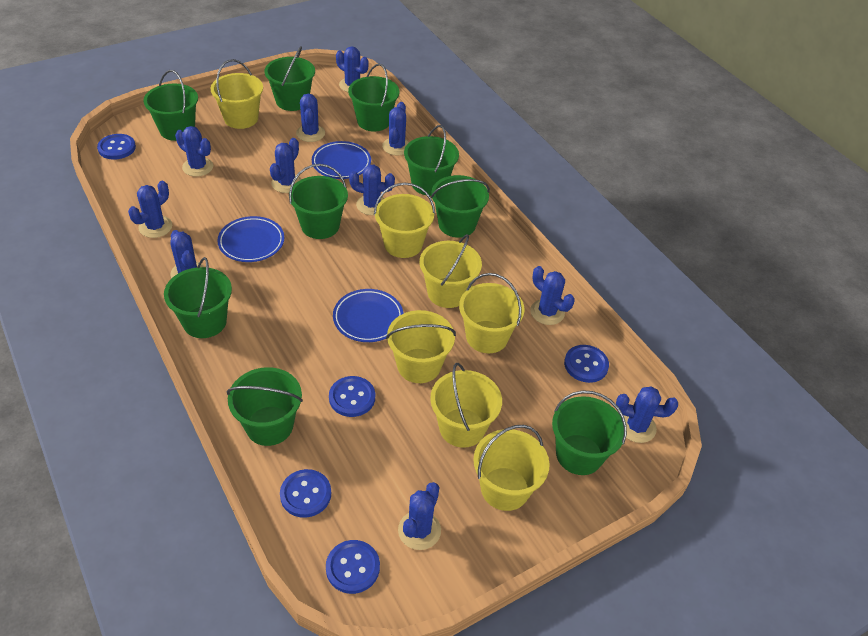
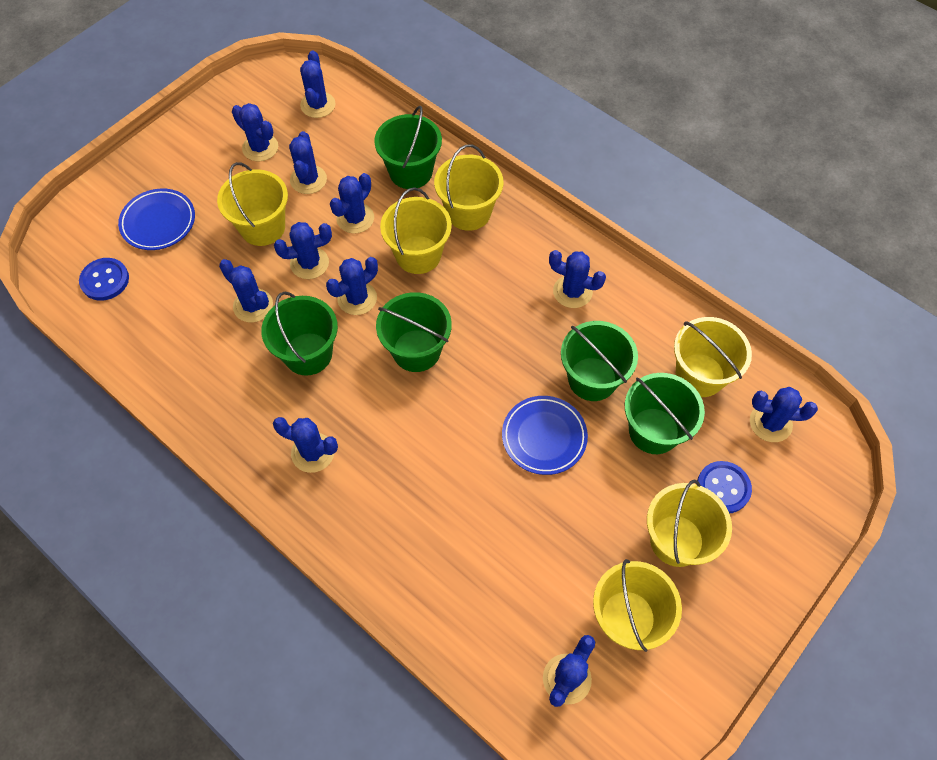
blue button: 5 -> 2
blue plate: 3 -> 2
green bucket: 9 -> 5
yellow bucket: 7 -> 6

